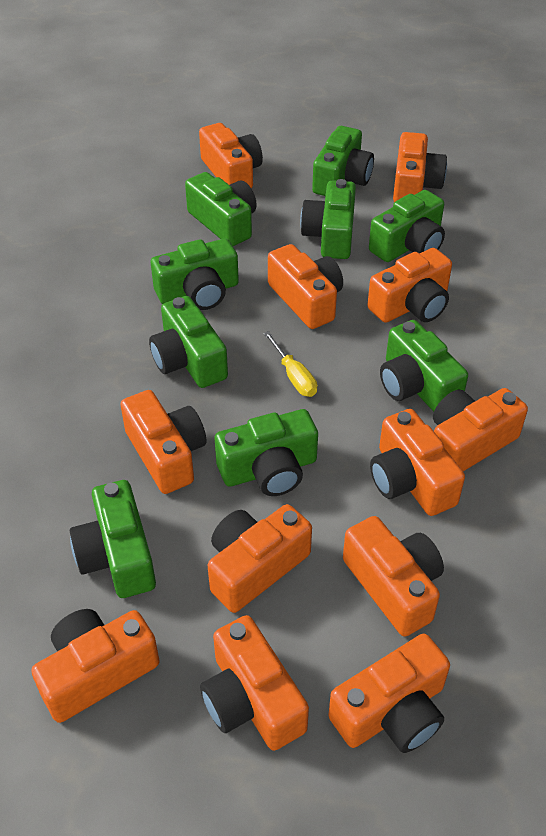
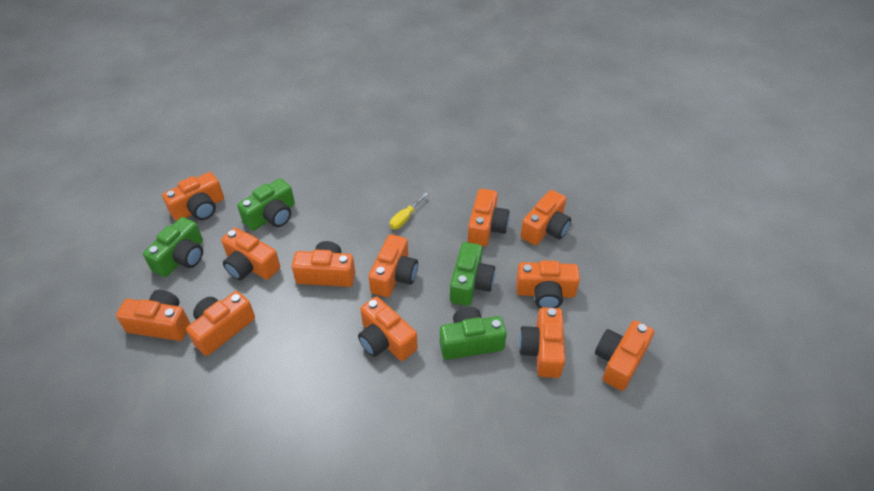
green camera: 9 -> 4

